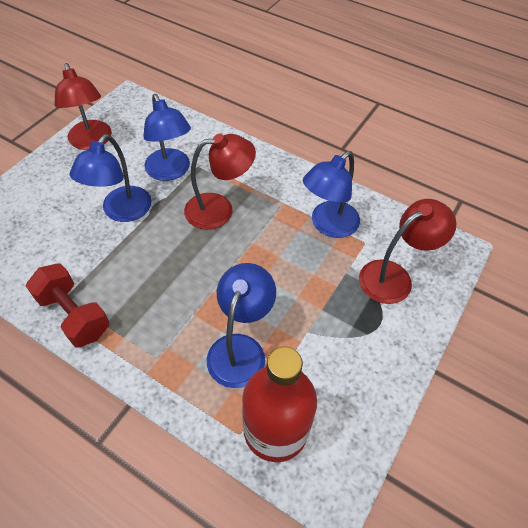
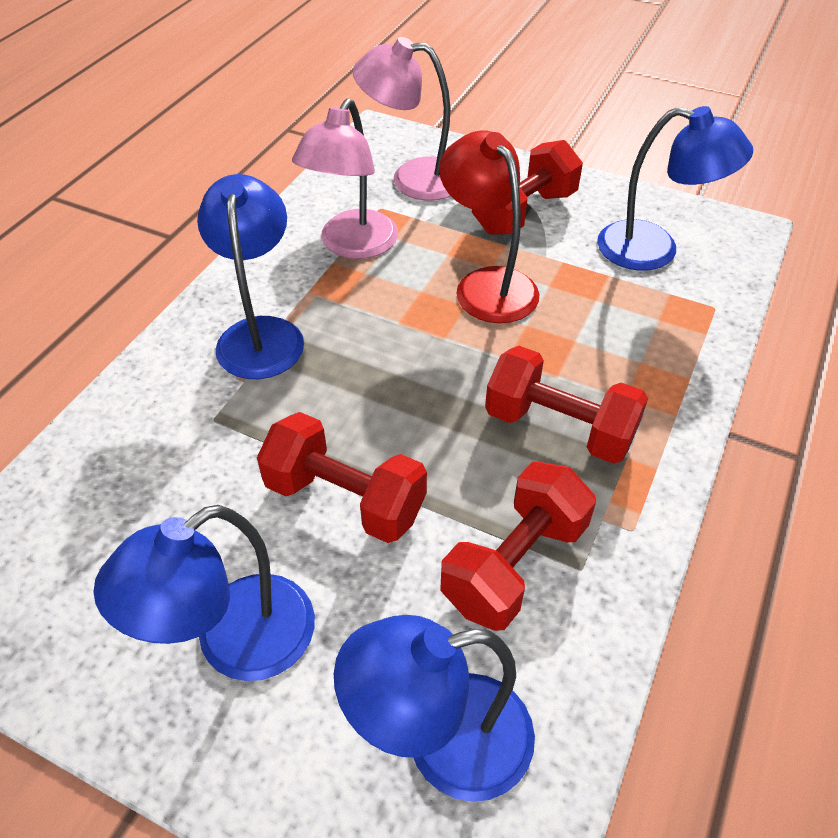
pink lamp: 0 -> 2
red bottle: 1 -> 0
red dumbbell: 1 -> 4
red lamp: 3 -> 1

